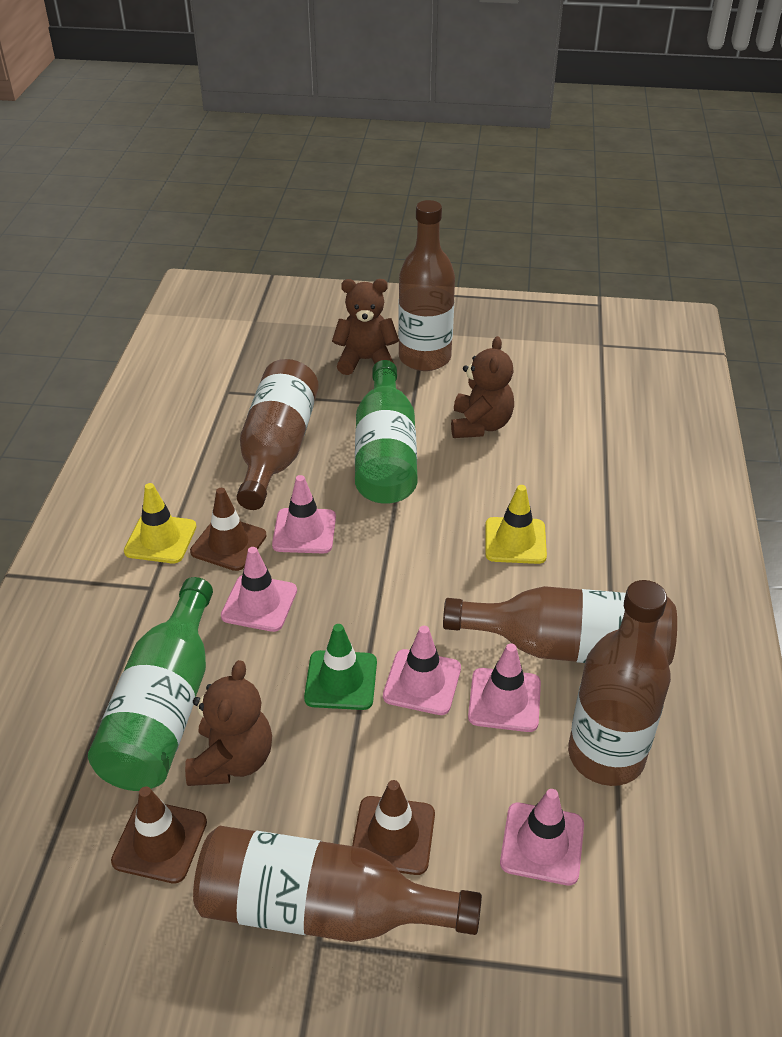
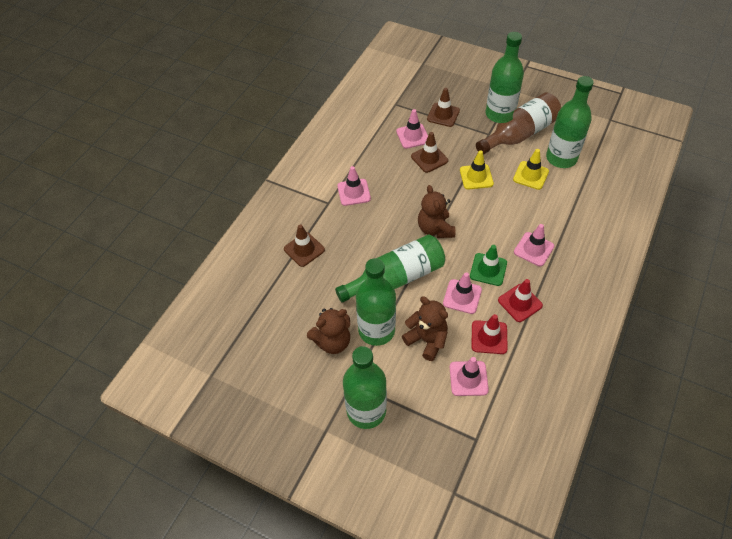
brown bottle: 5 -> 1
green bottle: 2 -> 5
red traffic cone: 0 -> 2

